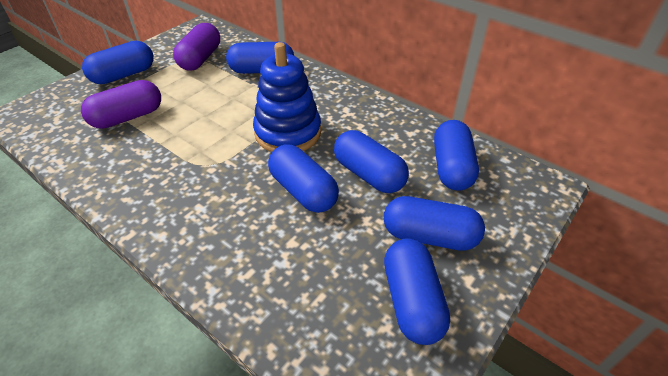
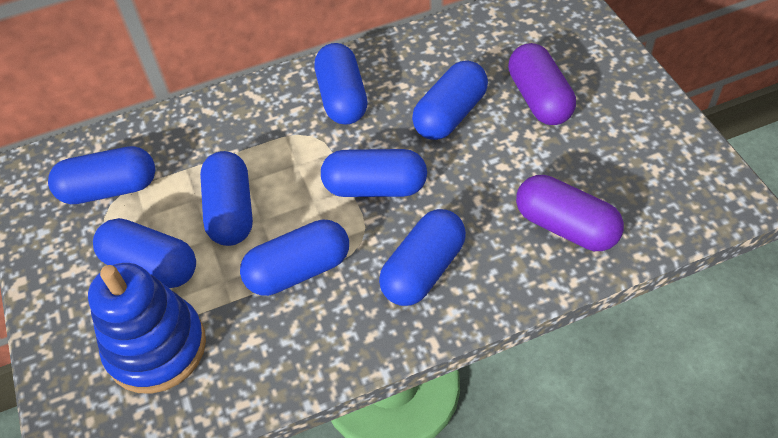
blue capsule: 7 -> 8

